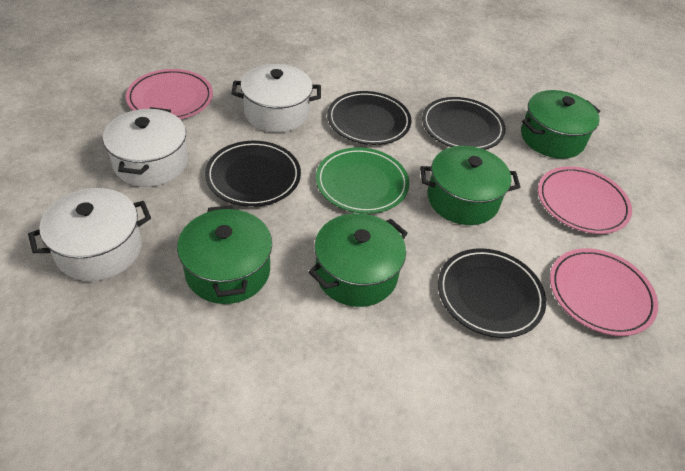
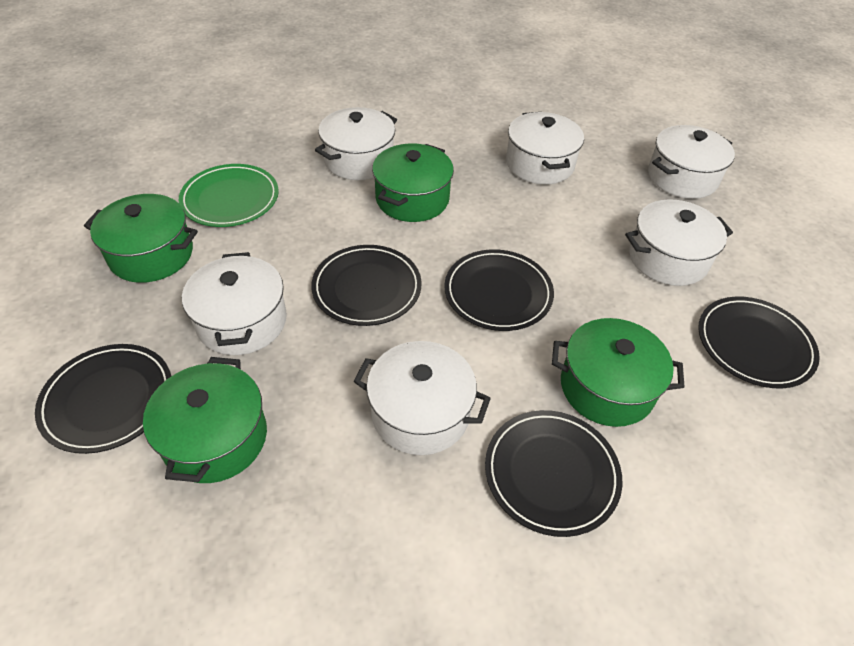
black plate: 4 -> 5
pink plate: 3 -> 0
white pot: 3 -> 6

